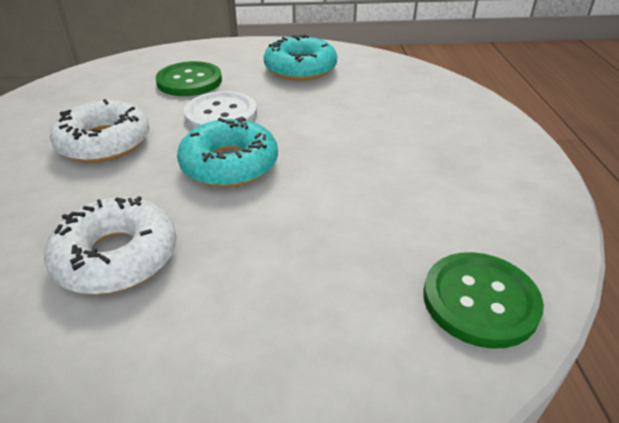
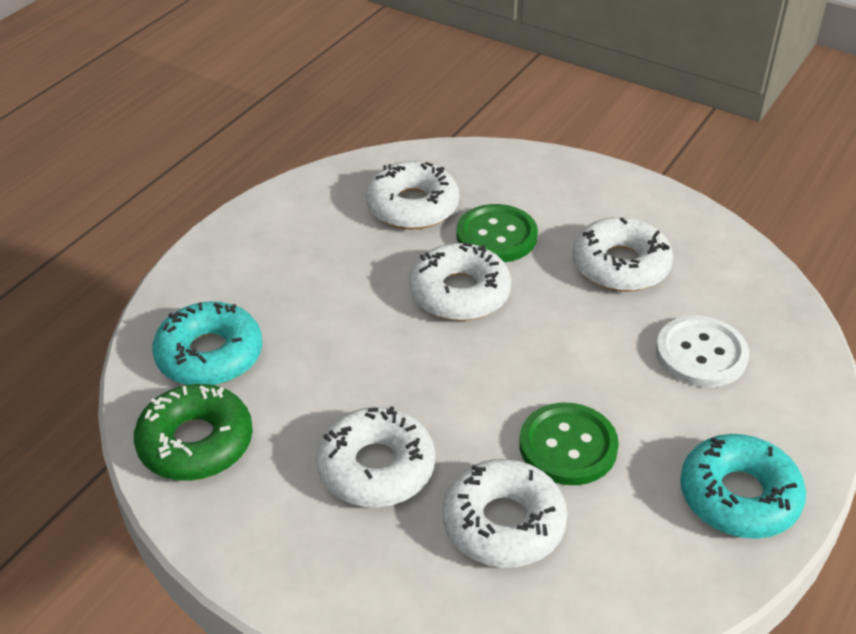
green donut: 0 -> 1
white donut: 2 -> 5

